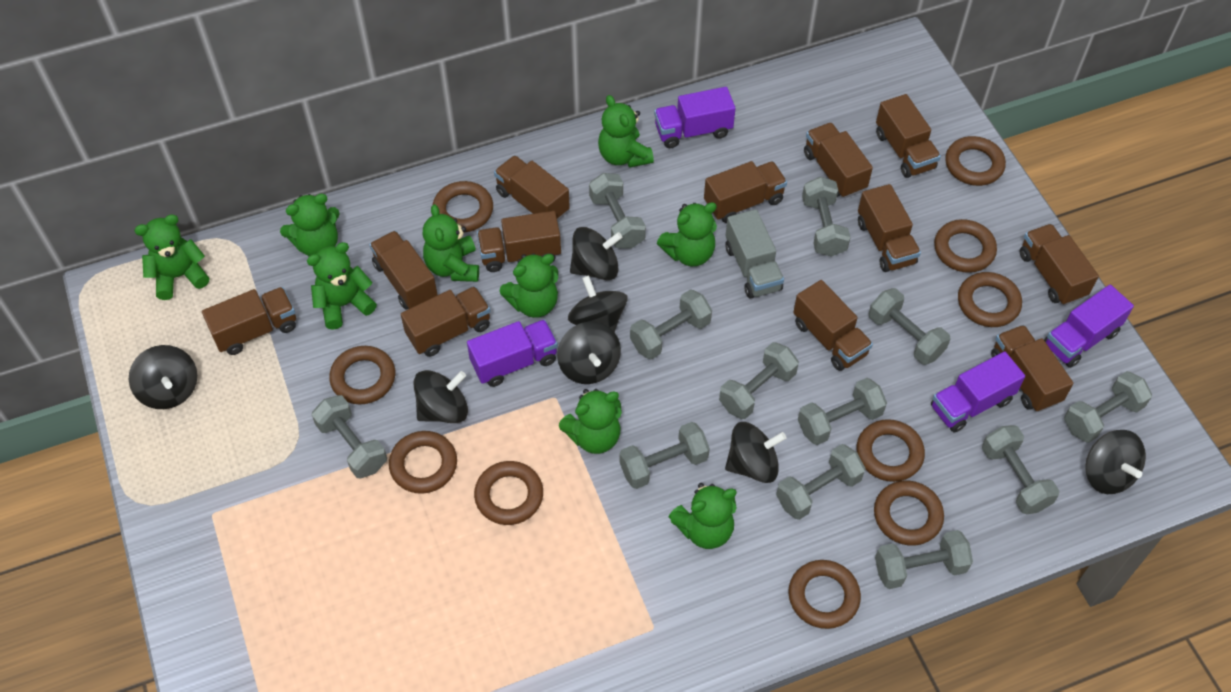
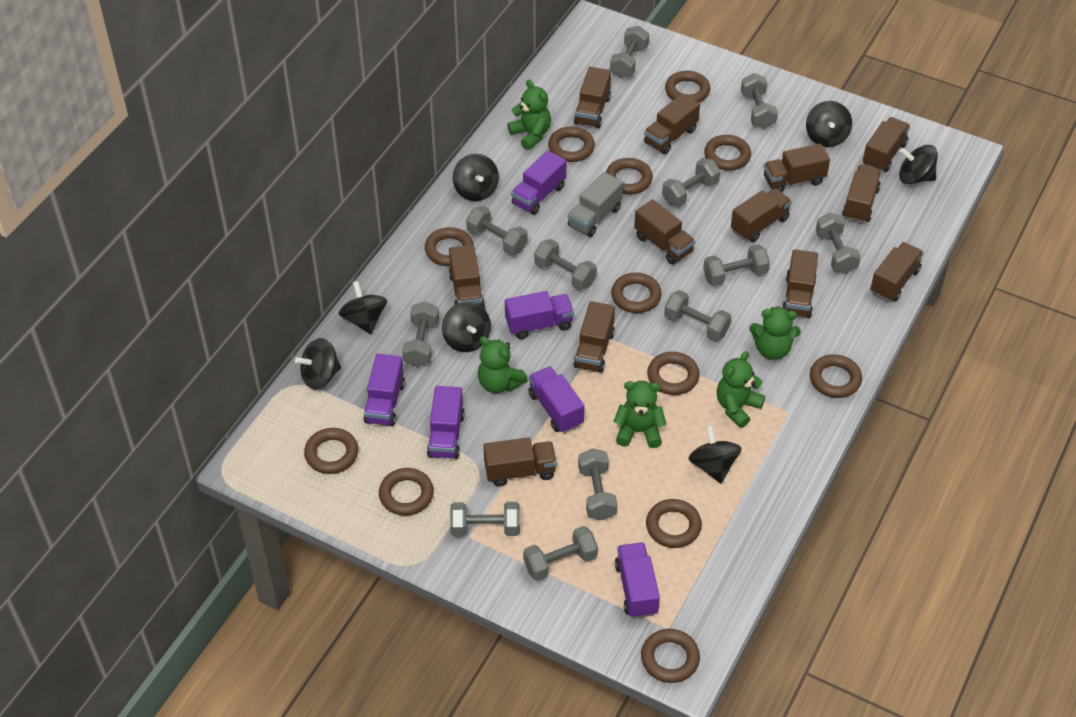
brown ring: 10 -> 12
green teddy bear: 9 -> 5
purple truck: 4 -> 6

